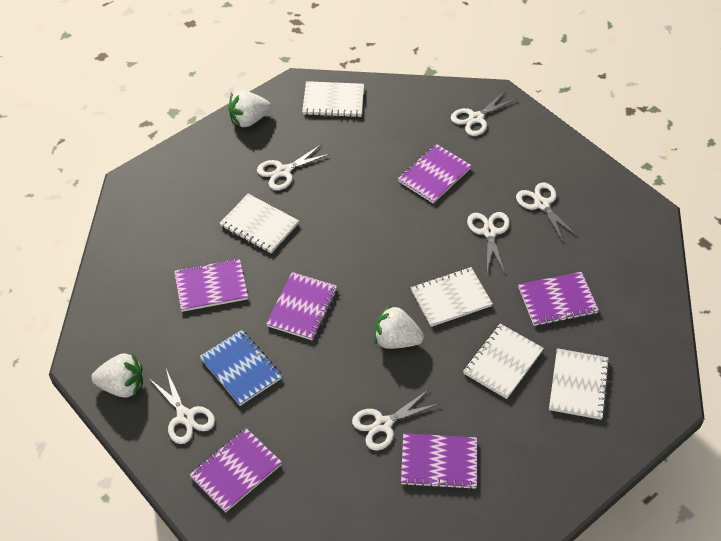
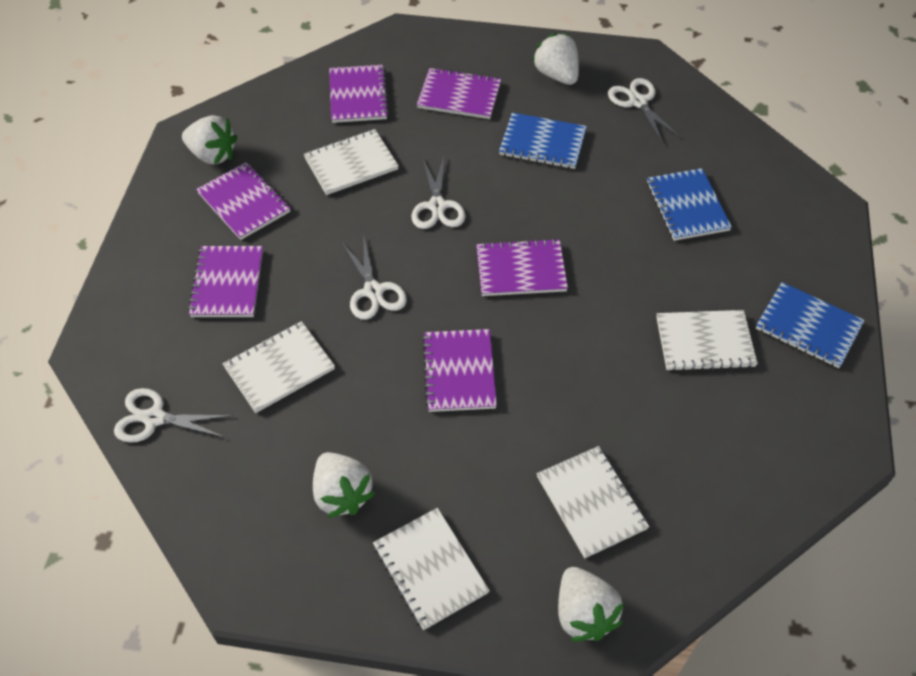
blue notebook: 1 -> 3
white scissors: 6 -> 4
white strawberry: 3 -> 4

